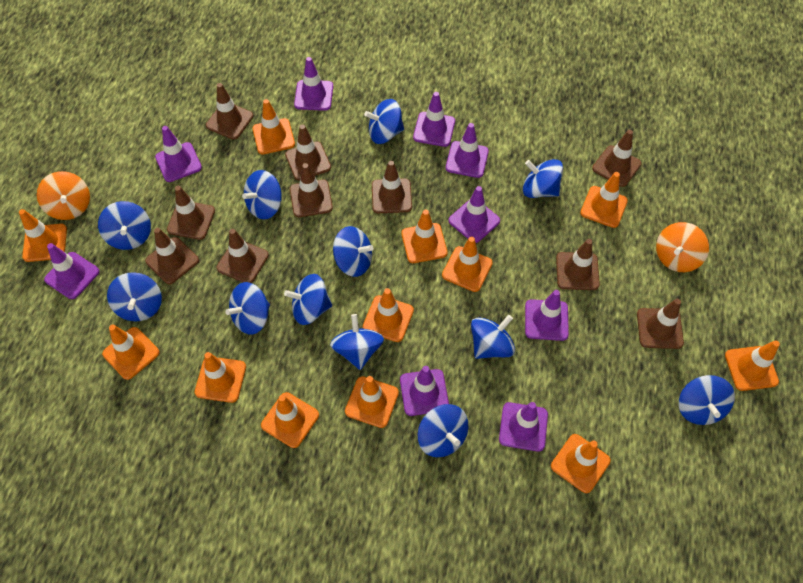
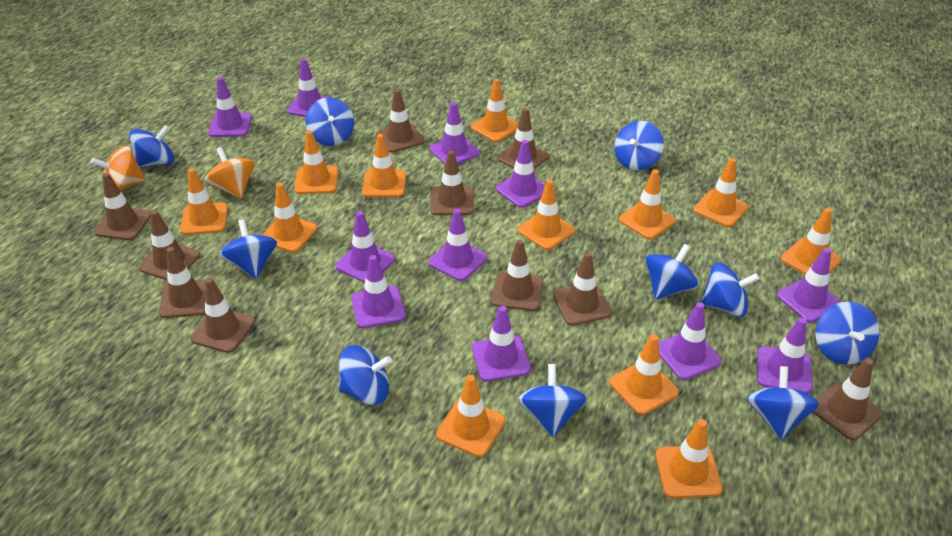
blue spinning top: 12 -> 10
purple traffic cone: 9 -> 11

